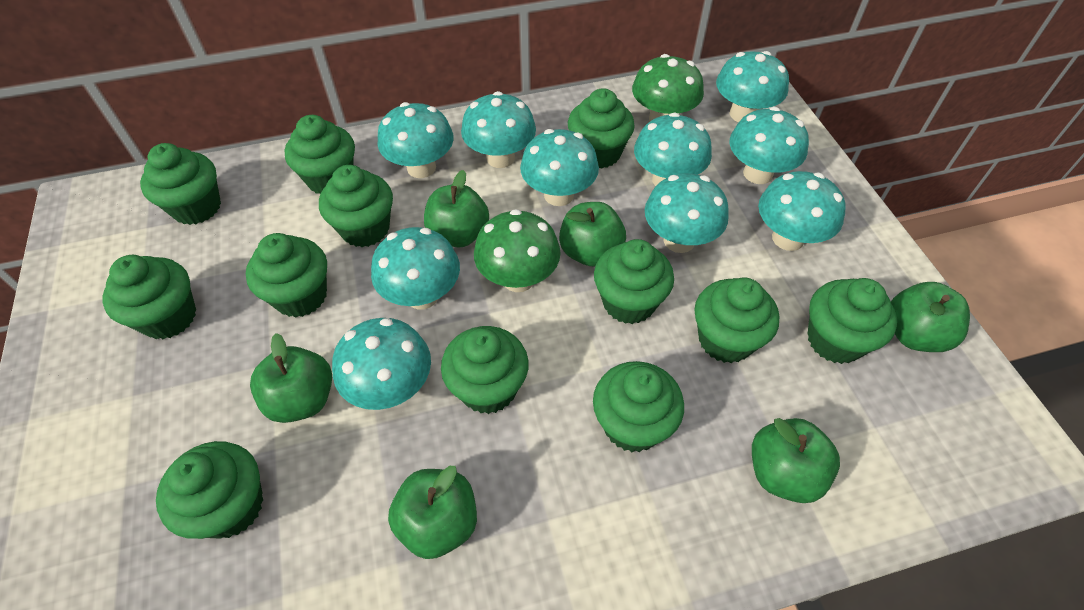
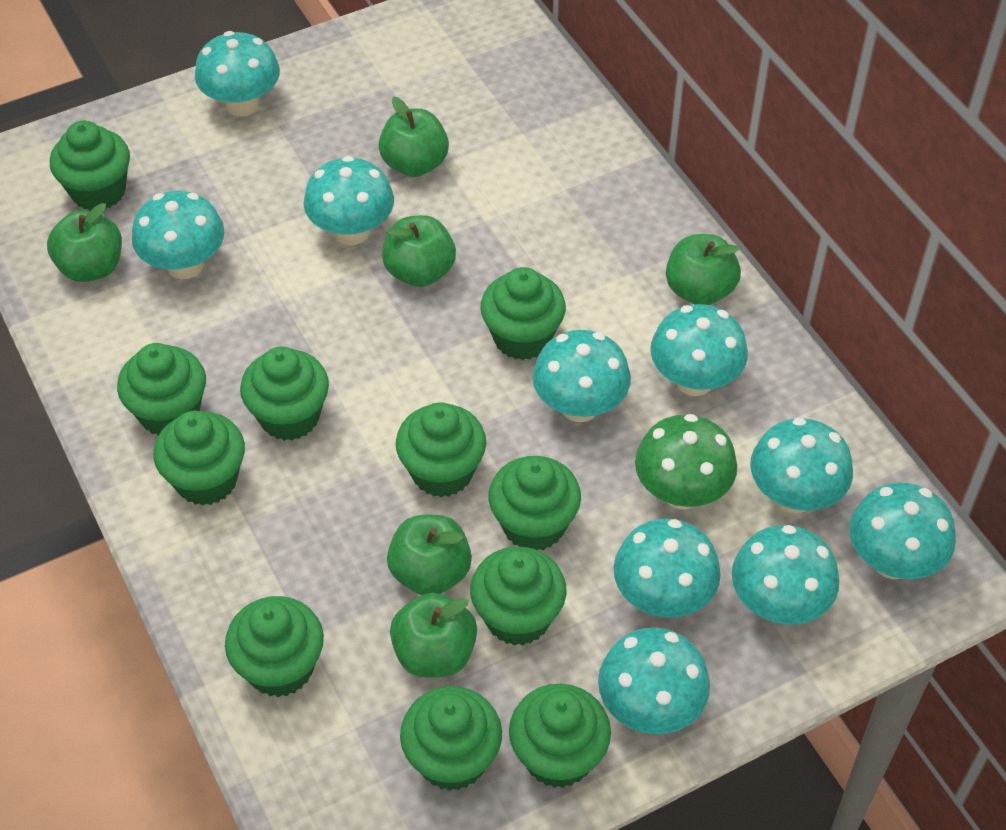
green cupcake: 12 -> 11
green mushroom: 2 -> 1

